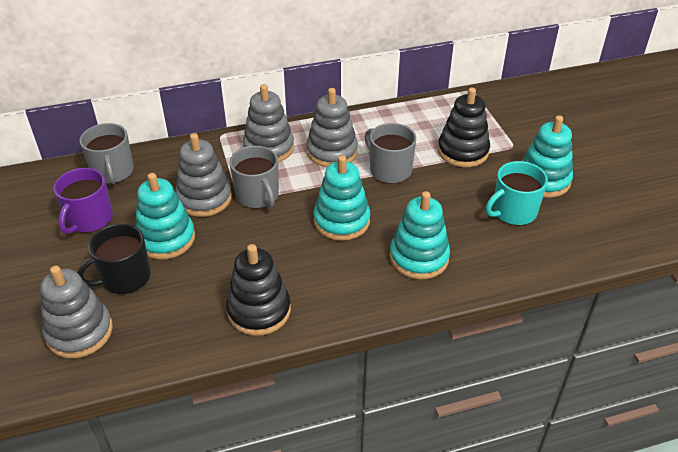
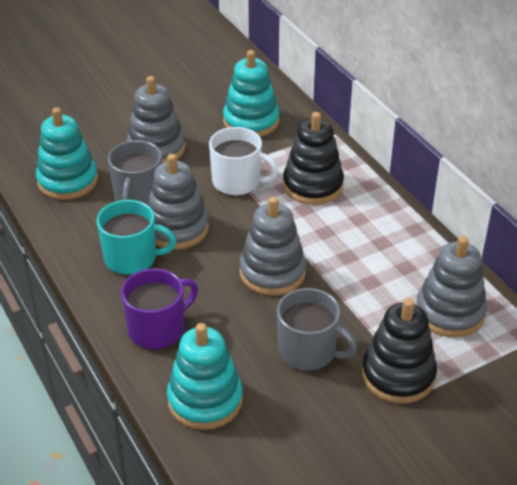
black mug: 1 -> 0
grey mug: 3 -> 2
turquoise stacking toy: 4 -> 3
white mug: 0 -> 1

